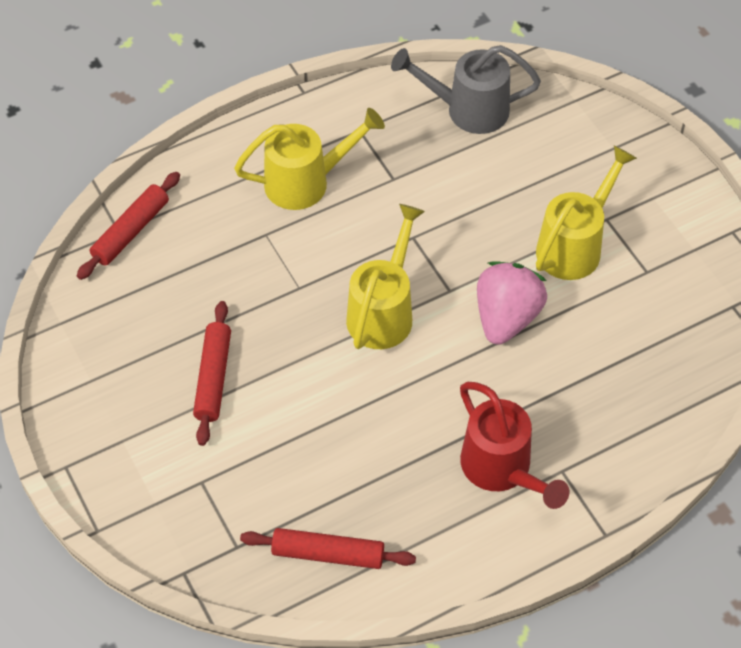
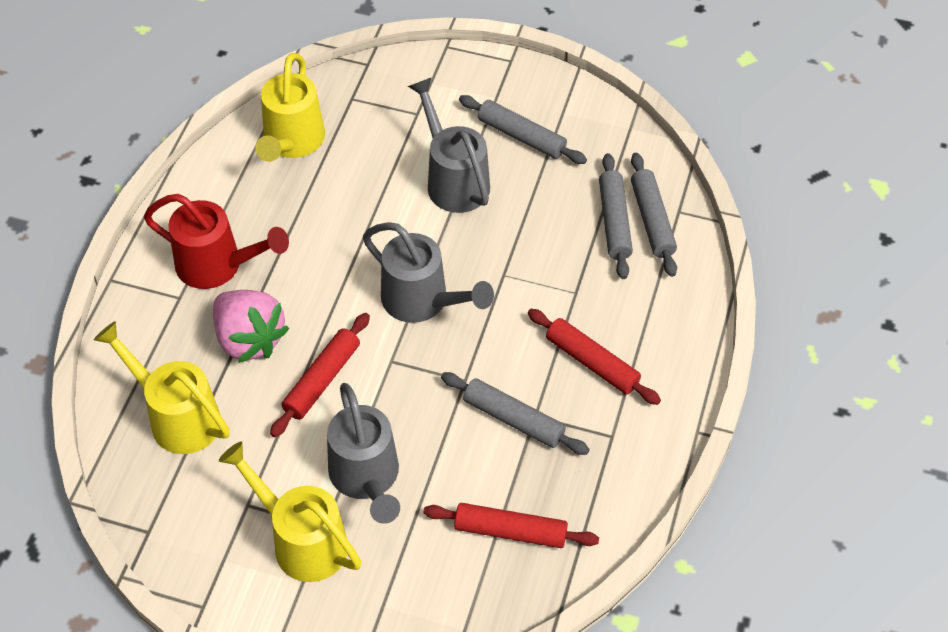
grey rolling pin: 0 -> 4
grey watering can: 1 -> 3

